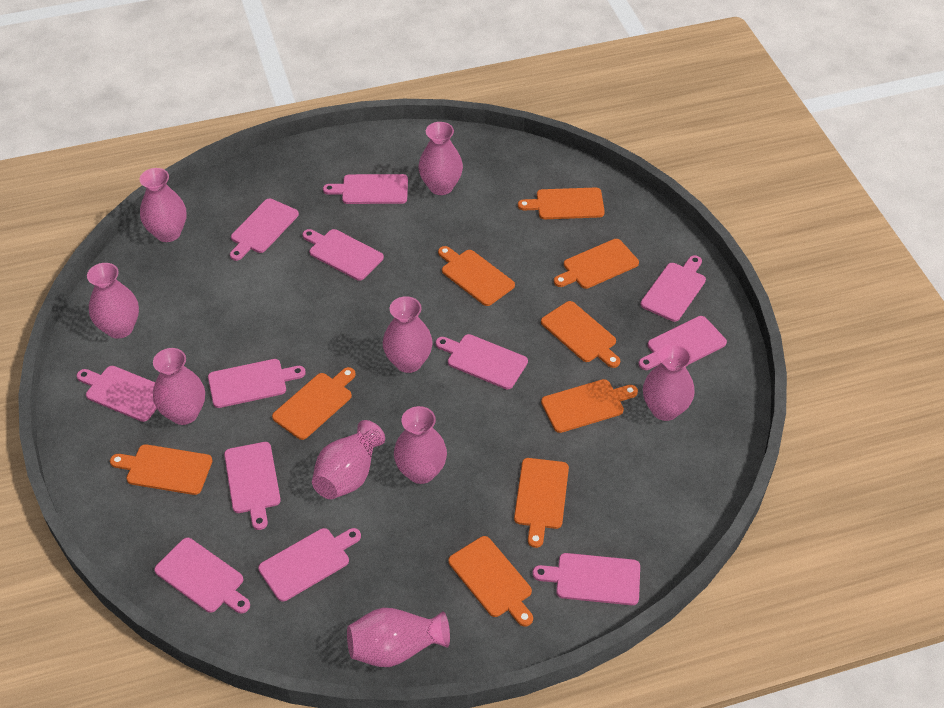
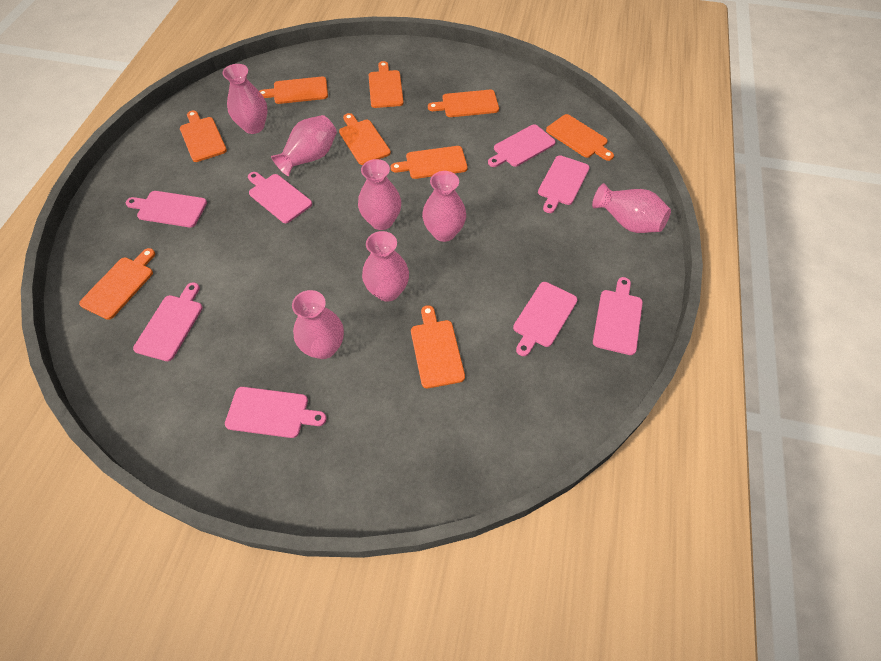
pink cutting board: 12 -> 8
pink vase: 9 -> 7

